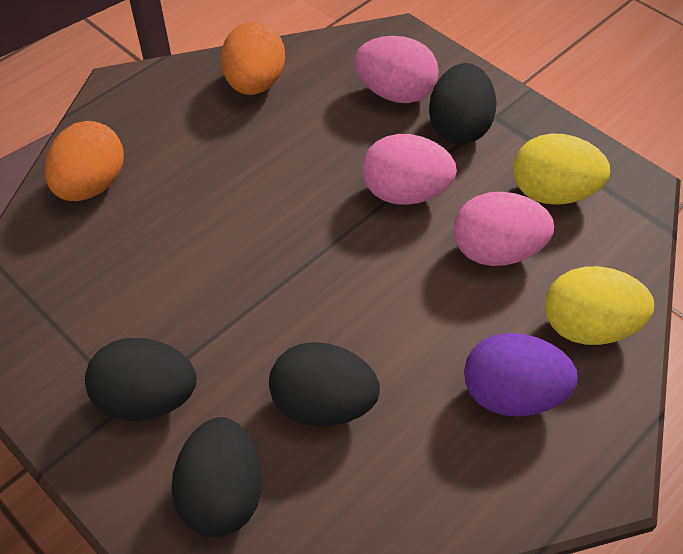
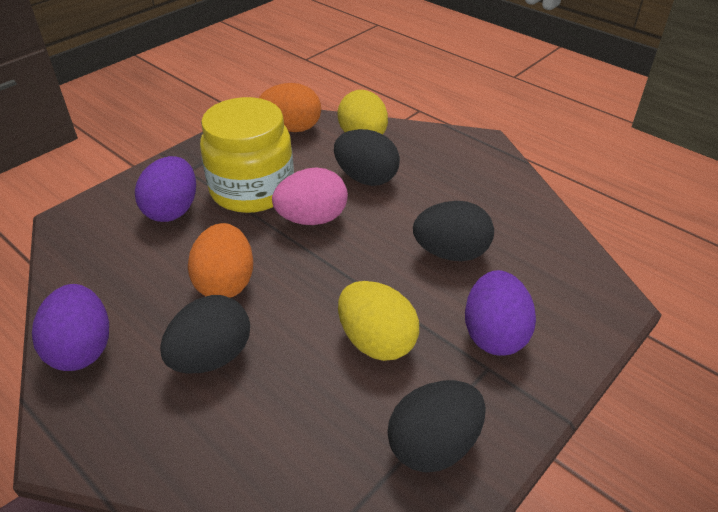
pink egg: 3 -> 1
purple egg: 1 -> 3
yellow jar: 0 -> 1

